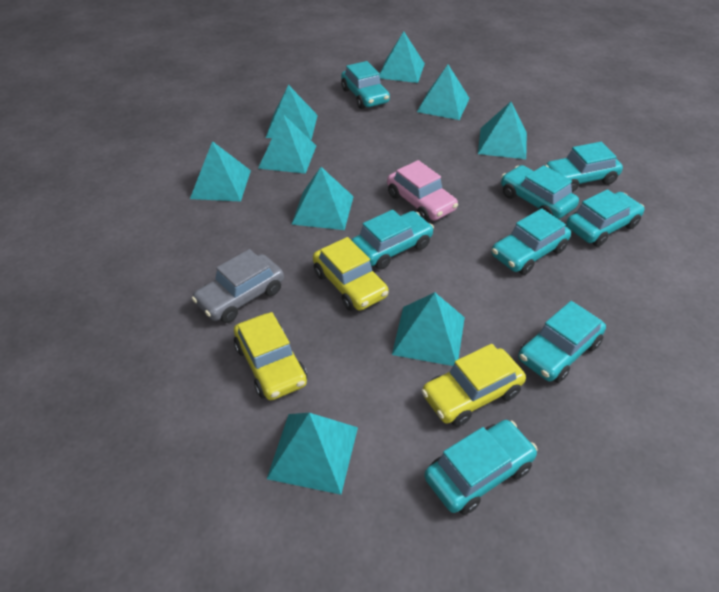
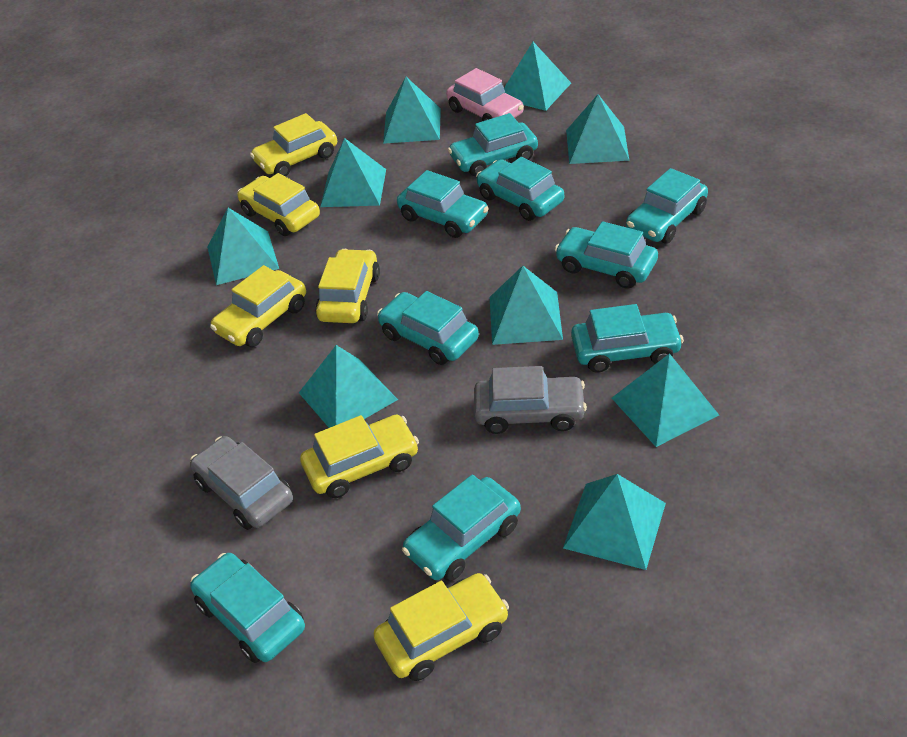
grey car: 1 -> 2
turquoise car: 8 -> 9
yellow car: 3 -> 6

